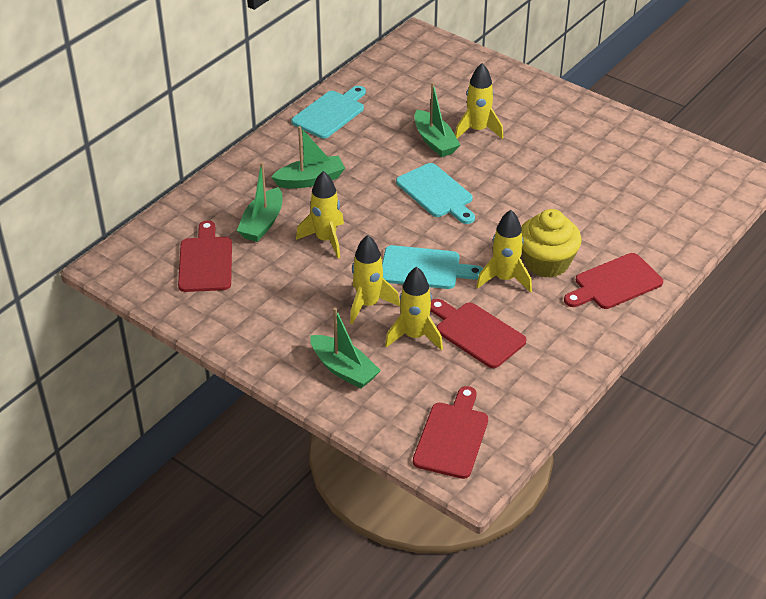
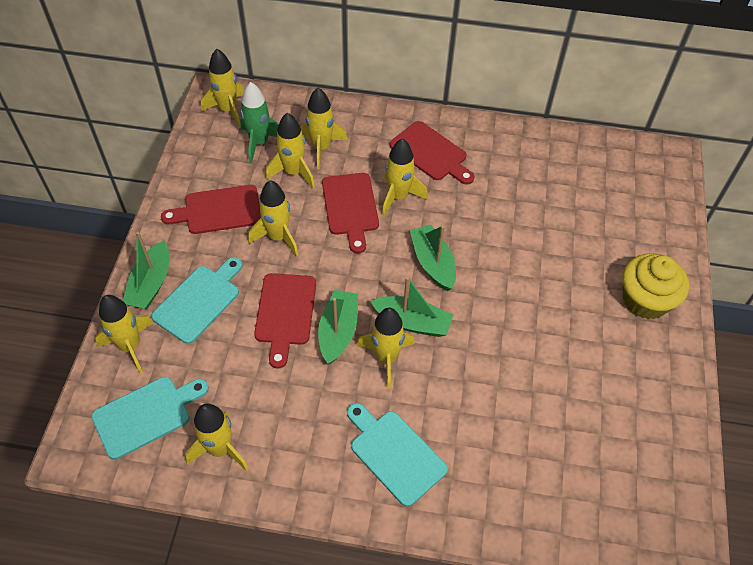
green rocket: 0 -> 1
yellow rocket: 5 -> 8

